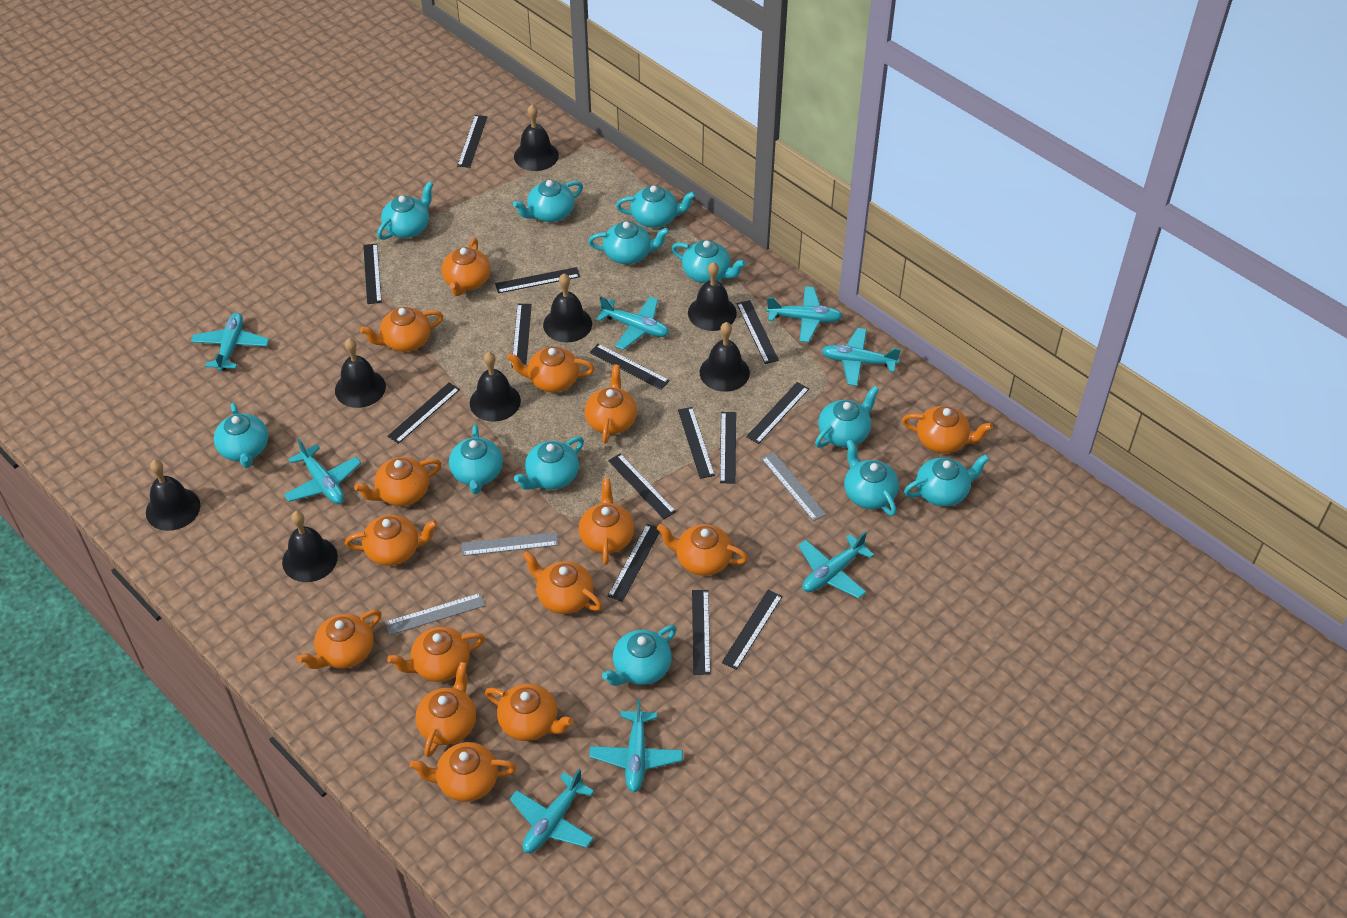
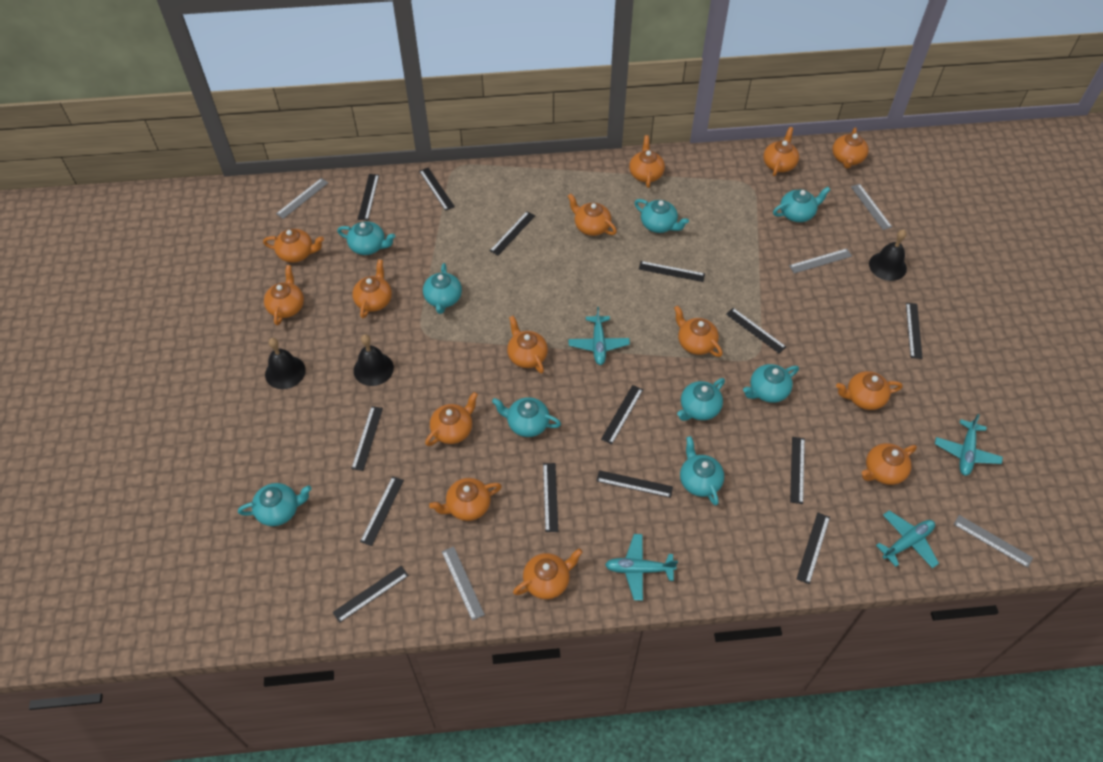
black bell: 8 -> 3
grey ruler: 3 -> 5
orange teapot: 15 -> 14
turquoise plane: 8 -> 4
turquoise teapot: 12 -> 9

